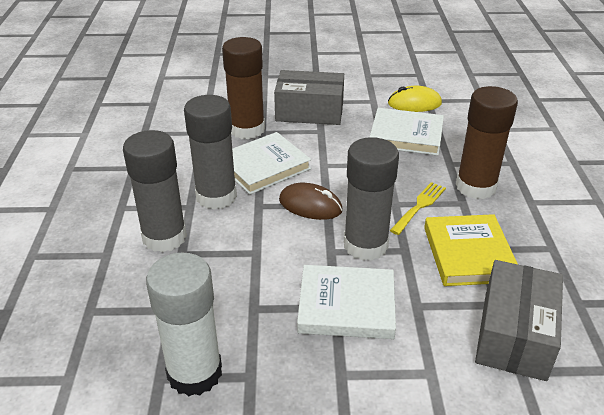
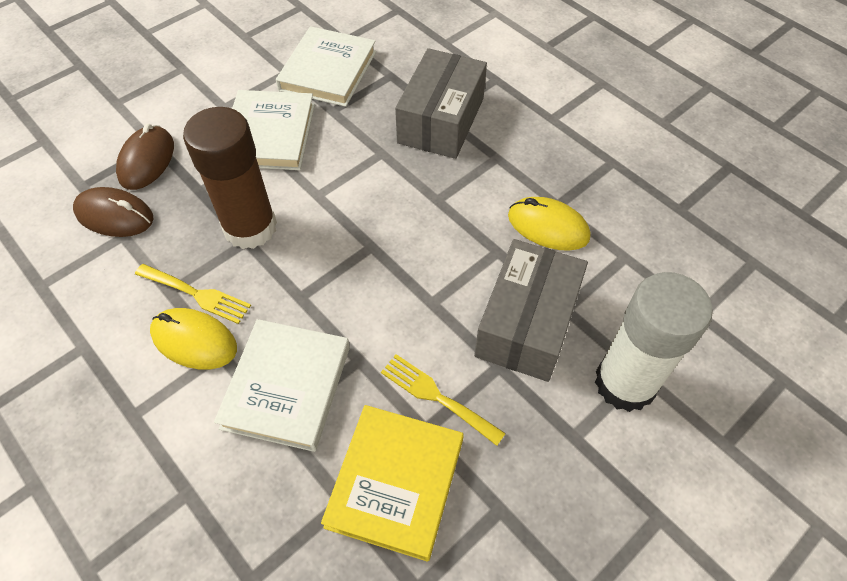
brown glue stick: 2 -> 1
brown mouse: 1 -> 2
grey glue stick: 3 -> 0
yellow fork: 1 -> 2
yellow mouse: 1 -> 2

